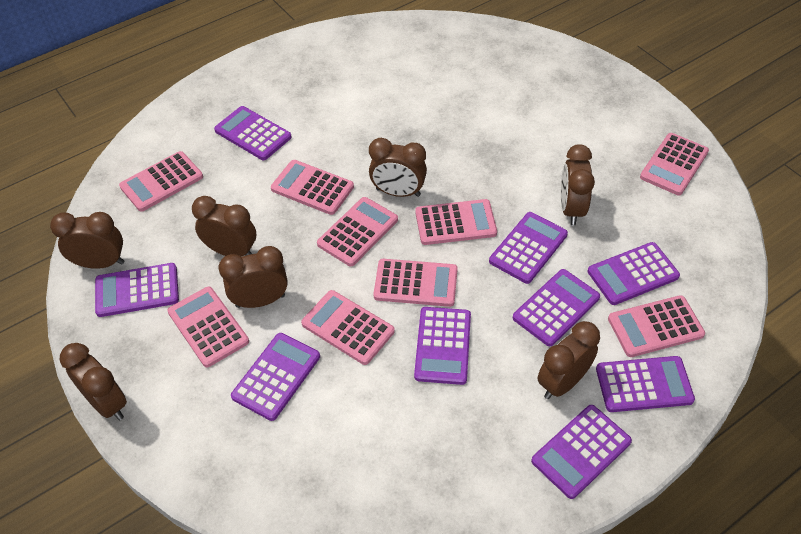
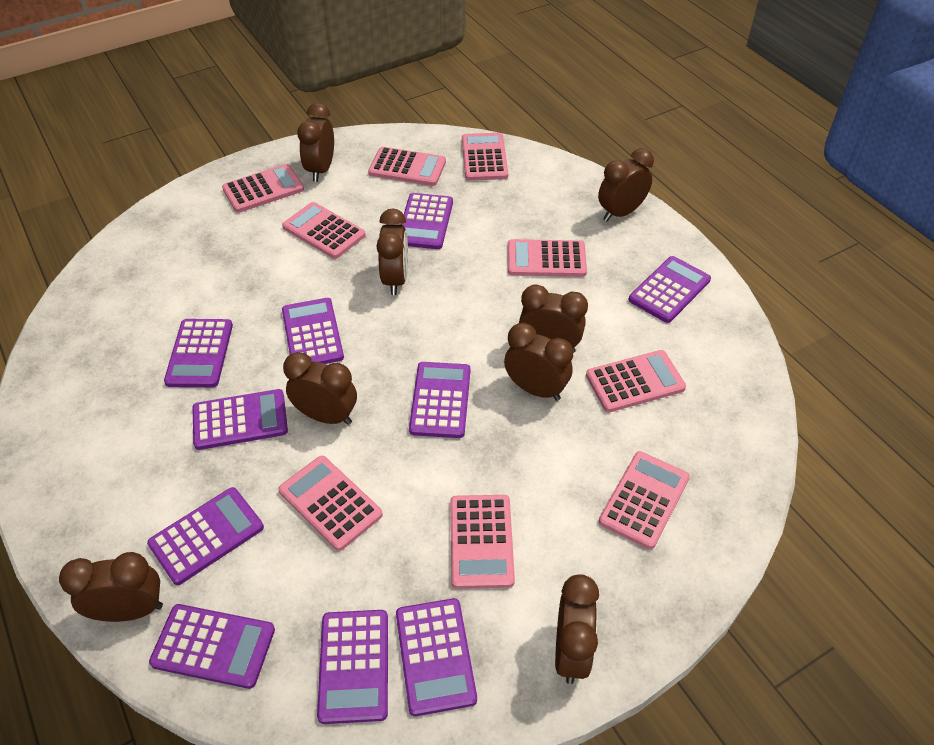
brown clock: 7 -> 8
purple calculator: 9 -> 10

